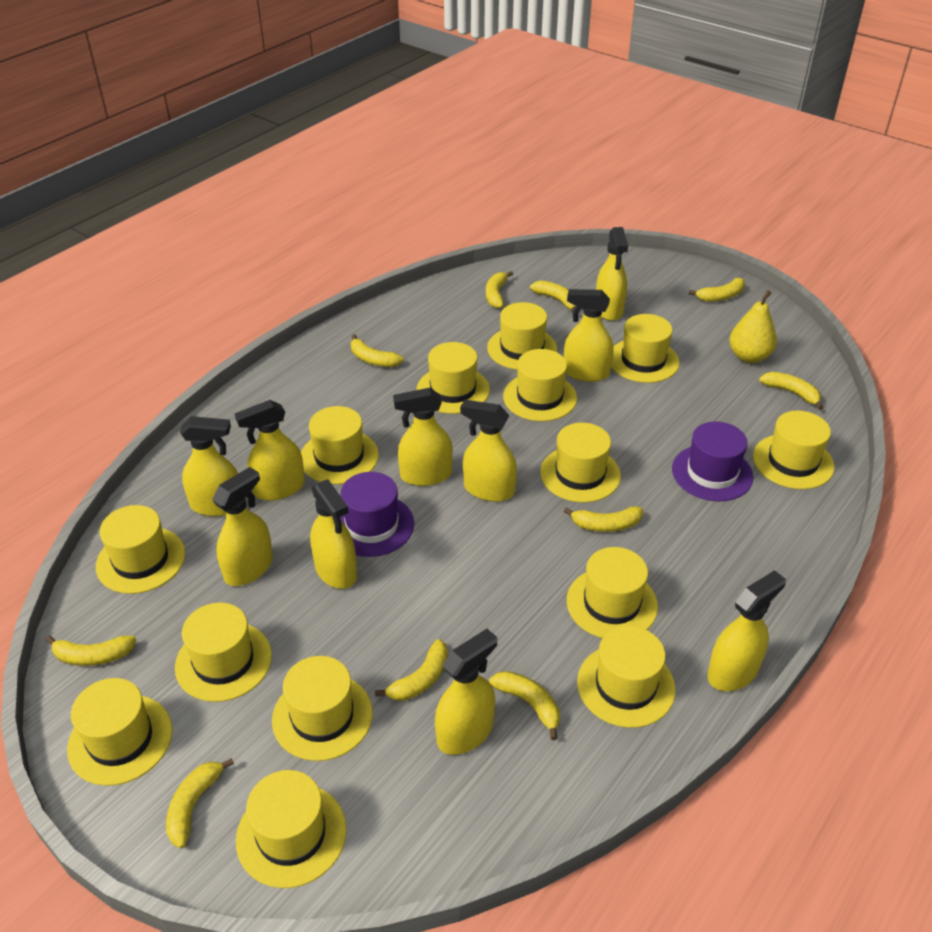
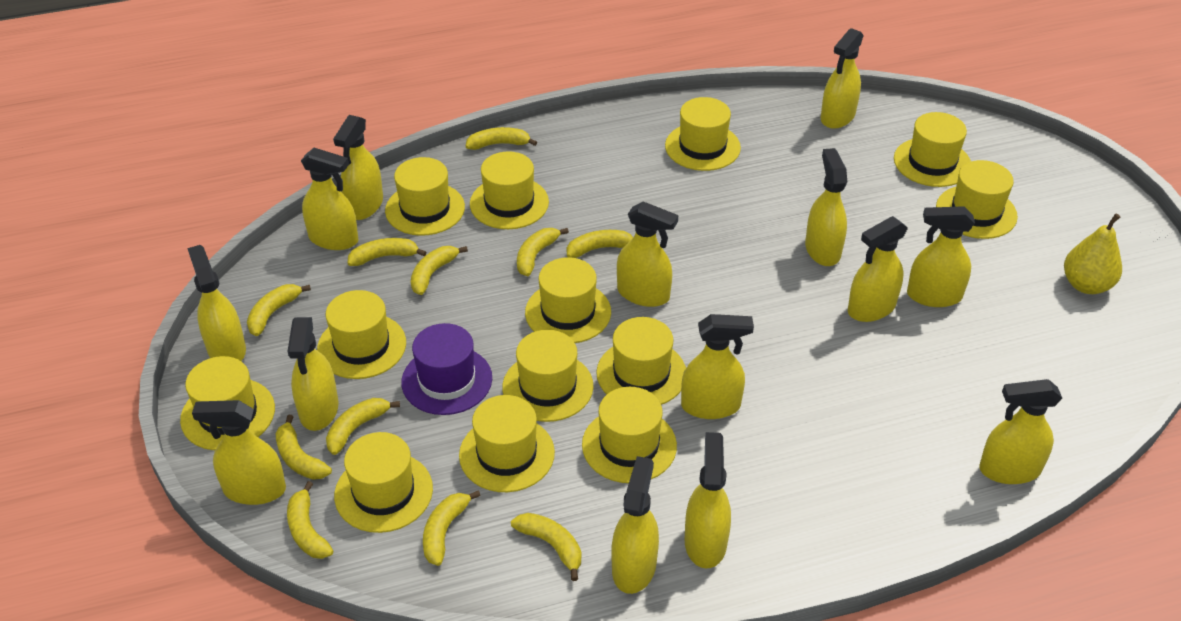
purple hat: 2 -> 1
yellow banana: 10 -> 11
yellow hat: 14 -> 13
yellow spray bottle: 10 -> 14

